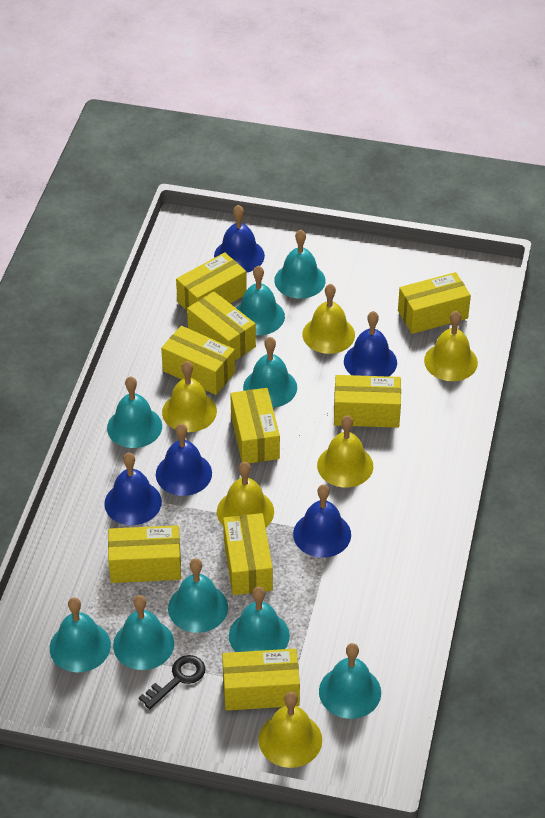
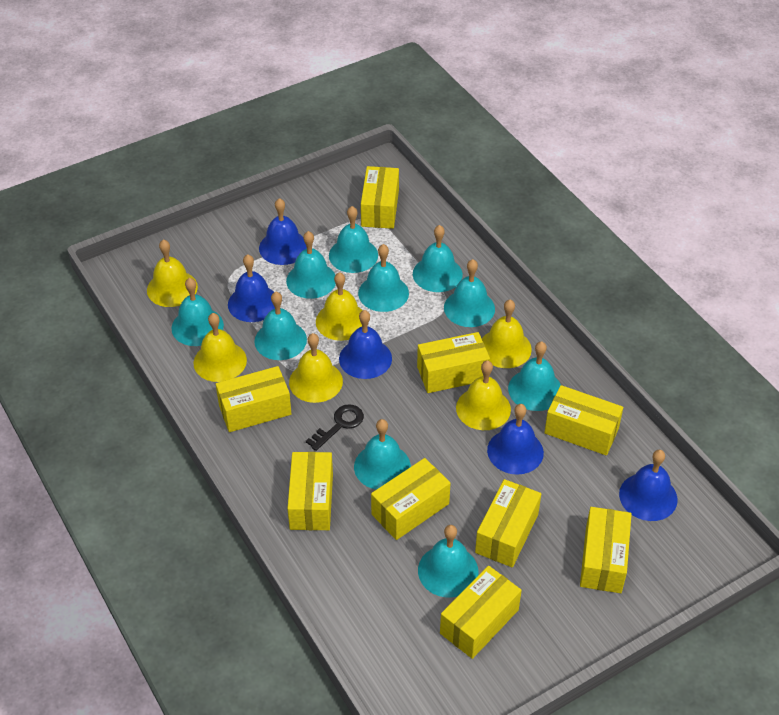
turquoise bell: 9 -> 10

